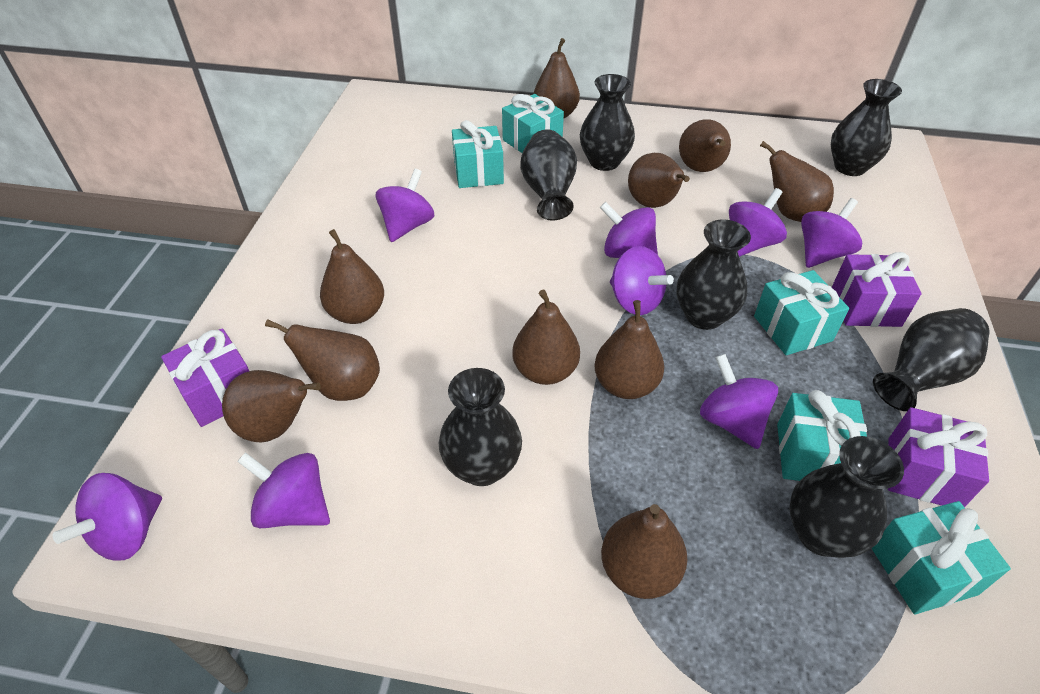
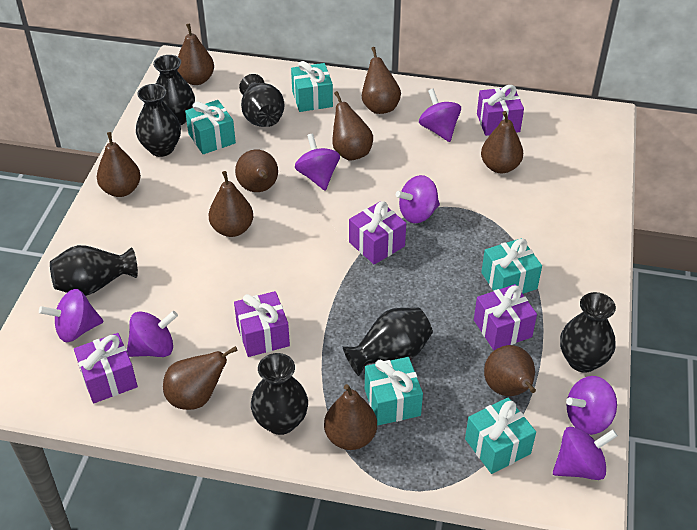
purple gift: 3 -> 5
purple spinning top: 8 -> 7

